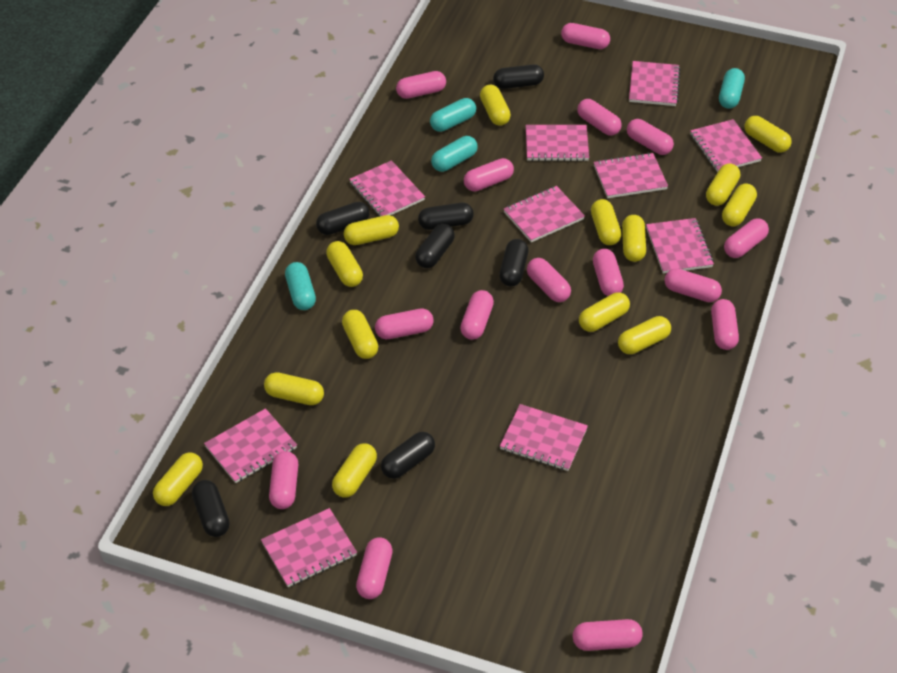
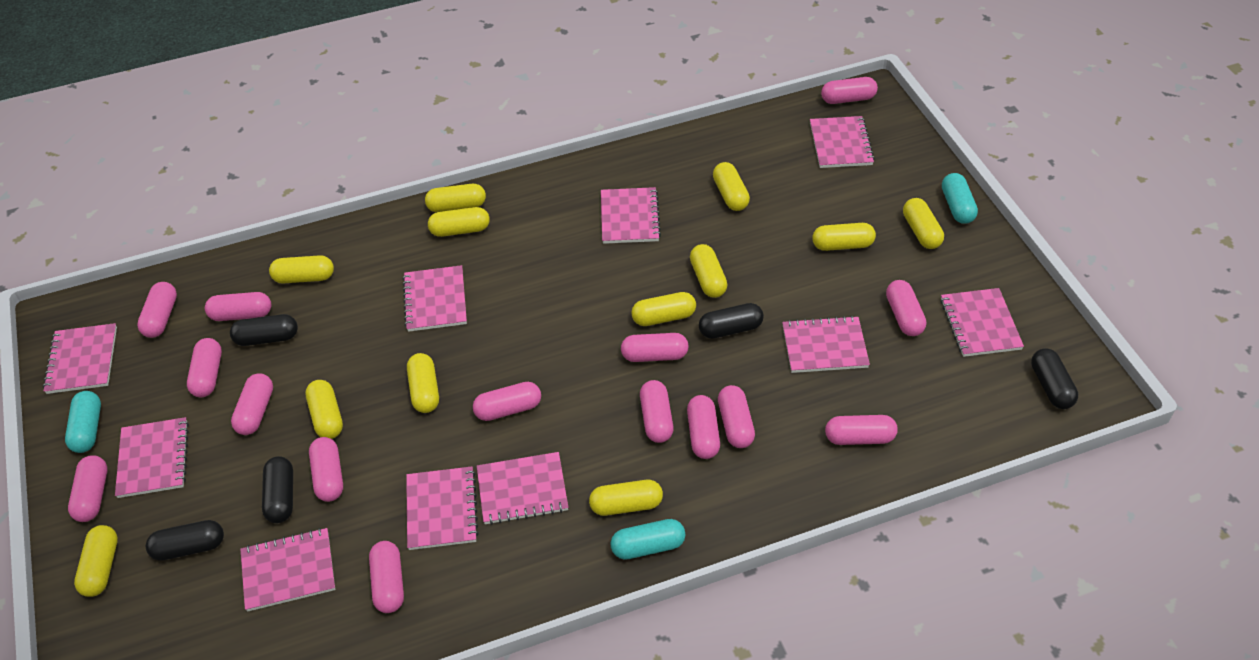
black capsule: 7 -> 5
turquoise capsule: 4 -> 3
yellow capsule: 14 -> 12

